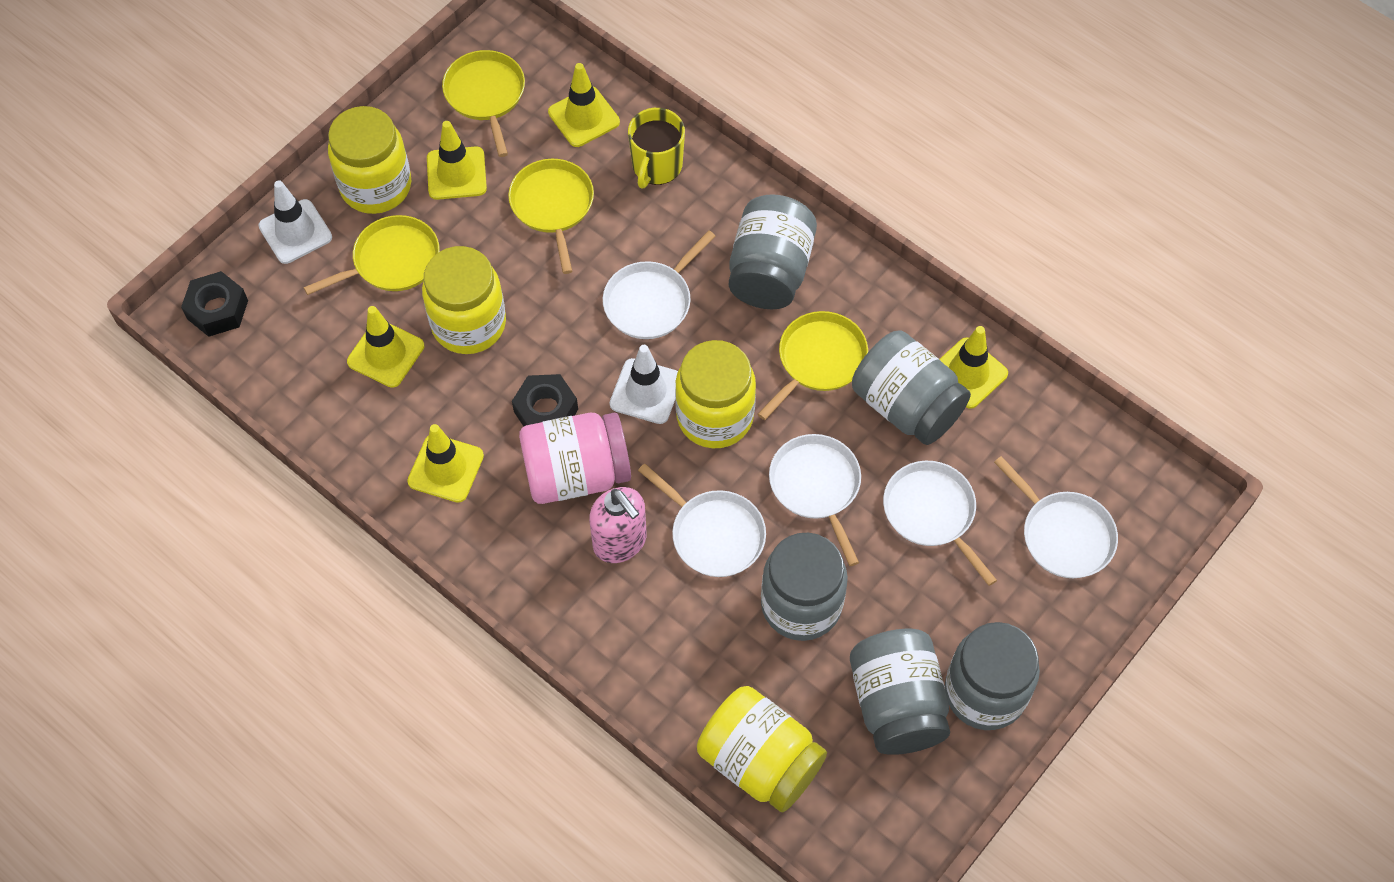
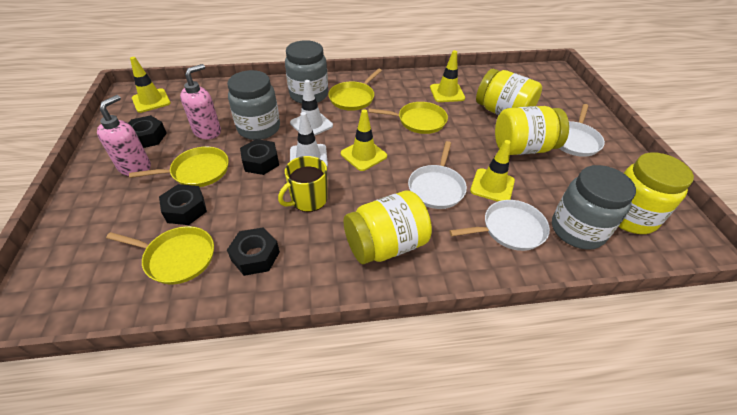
black nut: 2 -> 4
grey jar: 5 -> 3
pink jar: 1 -> 0
pink soap dispenser: 1 -> 2
white pan: 5 -> 3
yellow traffic cone: 5 -> 4

